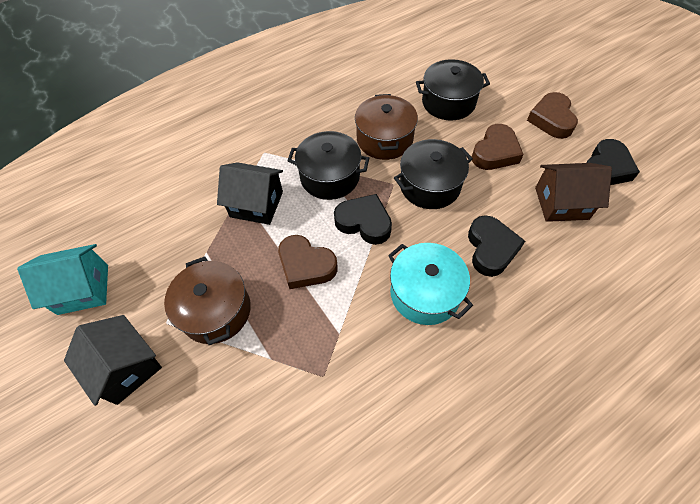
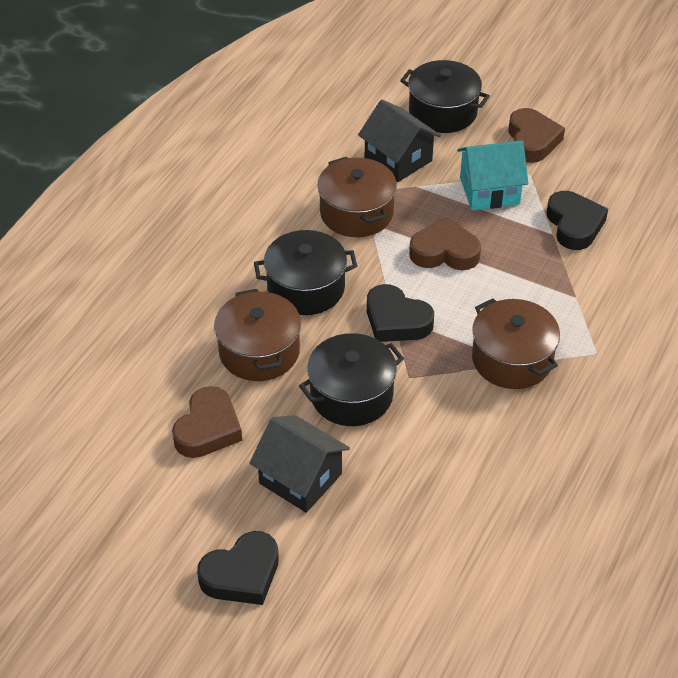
brown house: 1 -> 0
brown pot: 2 -> 3
turquoise pot: 1 -> 0

